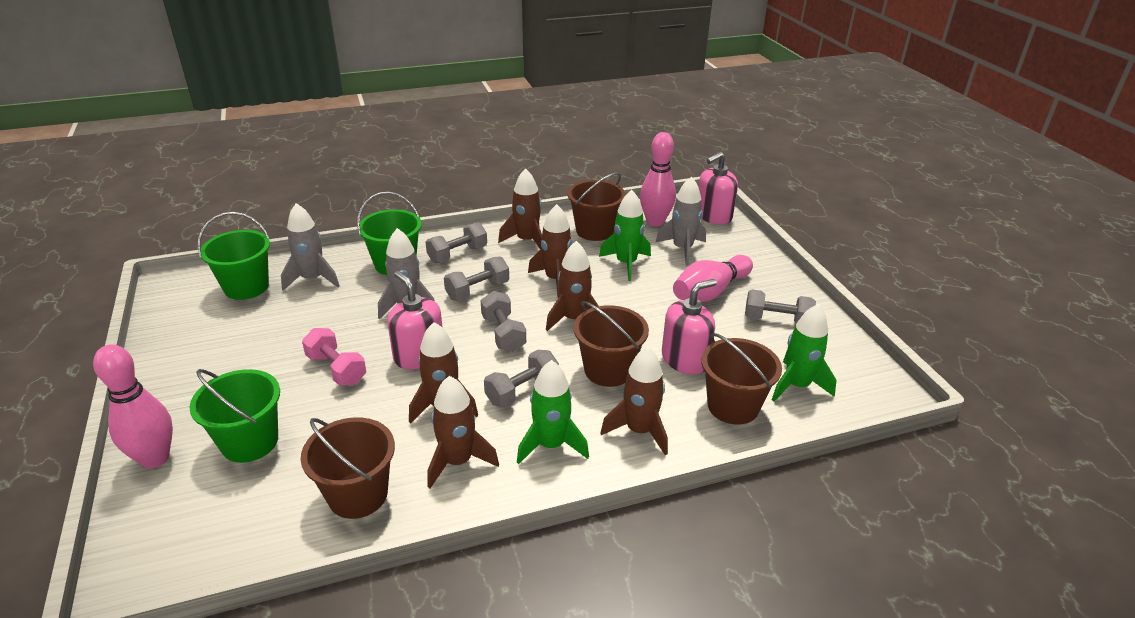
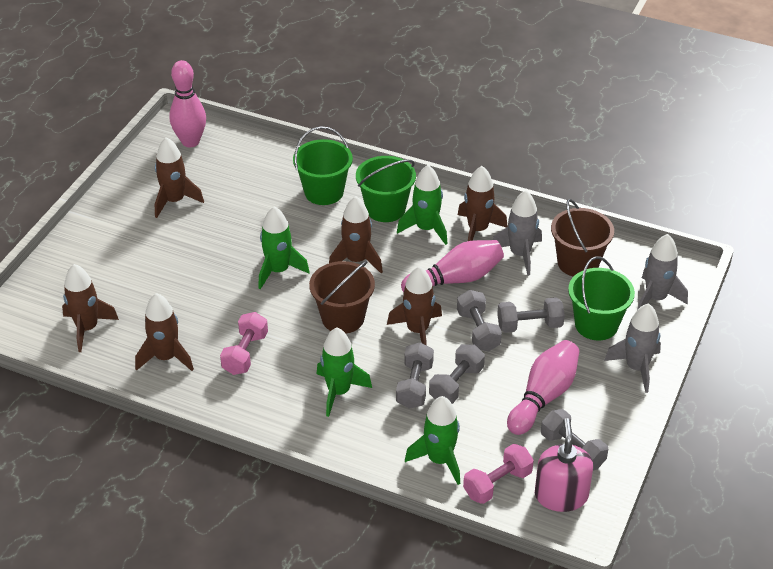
brown bucket: 4 -> 2
green rocket: 3 -> 4
pink dumbbell: 1 -> 2
pink soap dispenser: 3 -> 1

